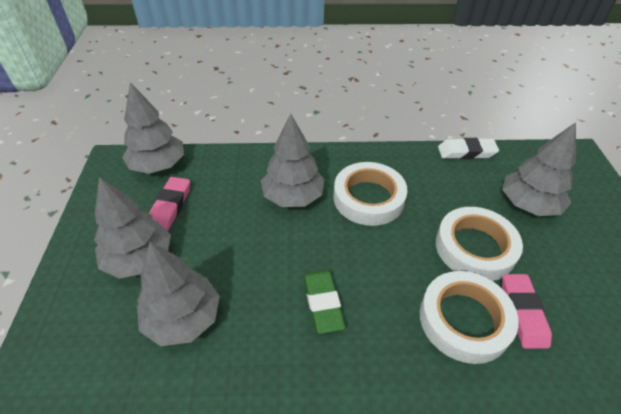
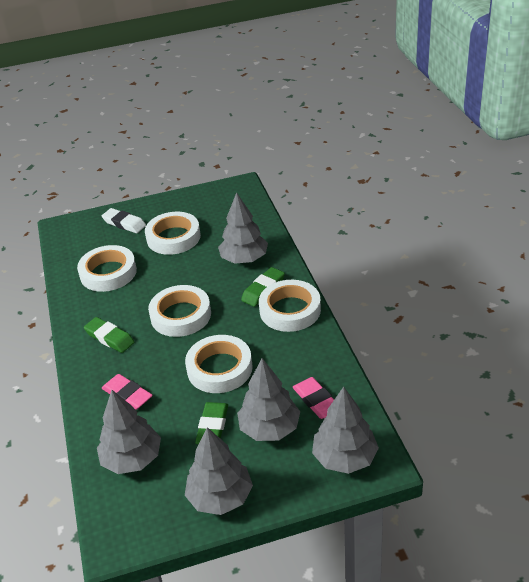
green eraser: 1 -> 3
white tape: 3 -> 5

